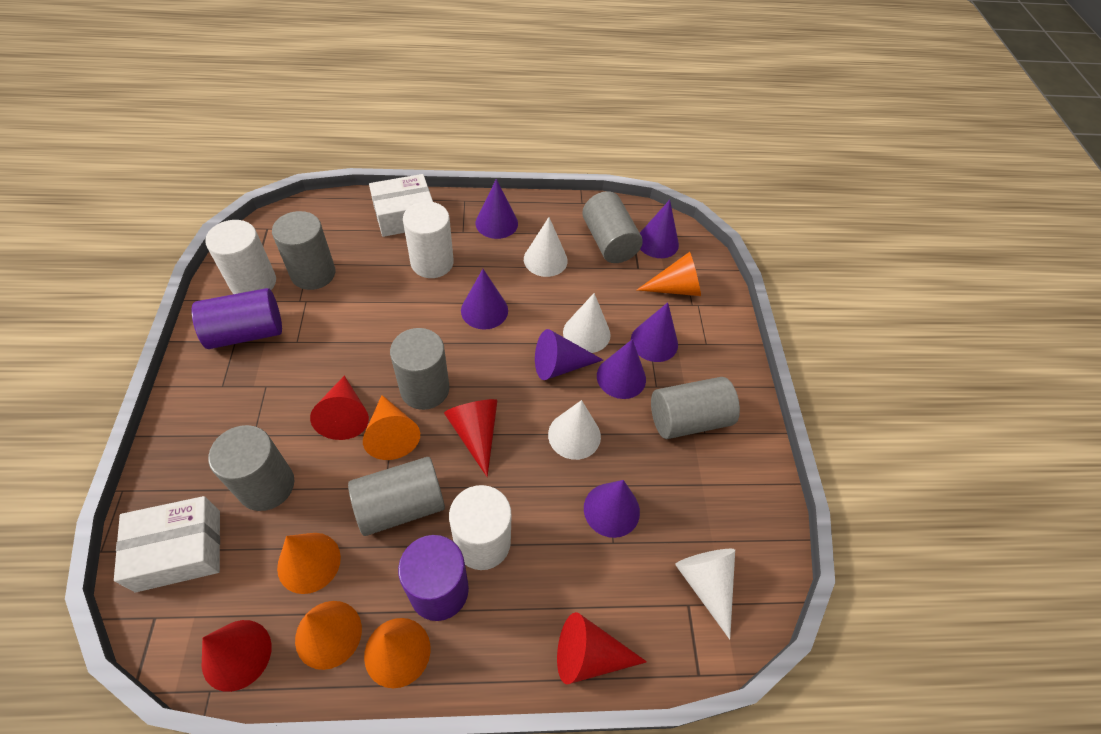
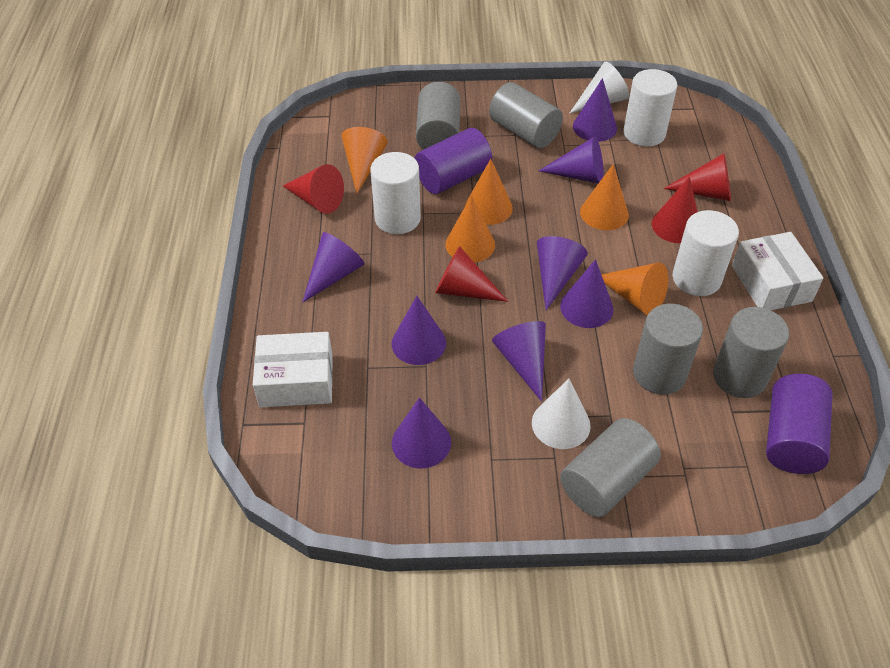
grey cylinder: 6 -> 5
purple cone: 7 -> 8
white cone: 4 -> 2

